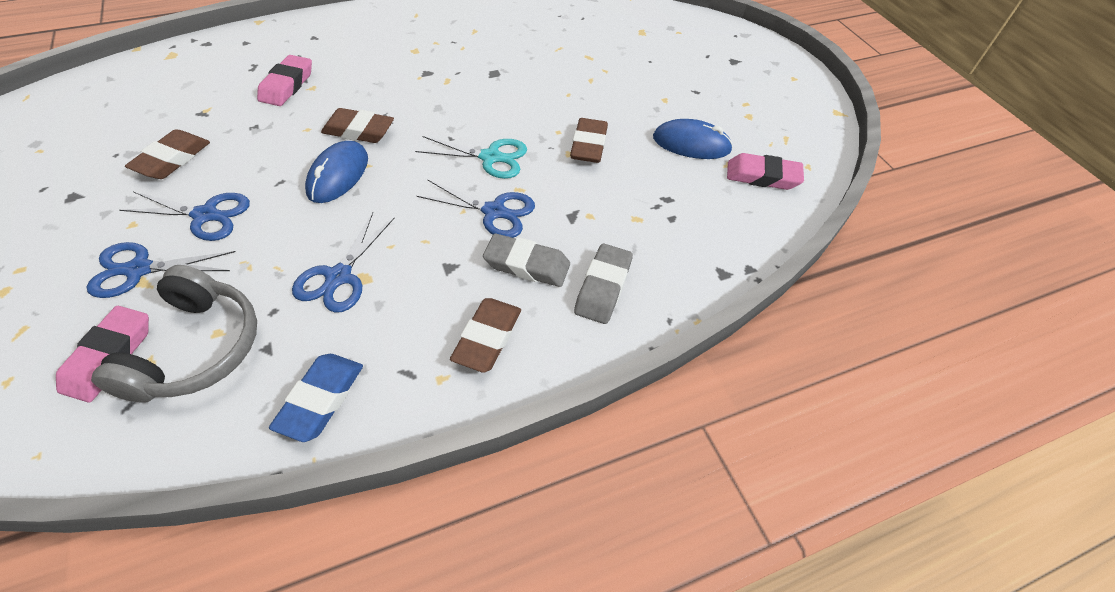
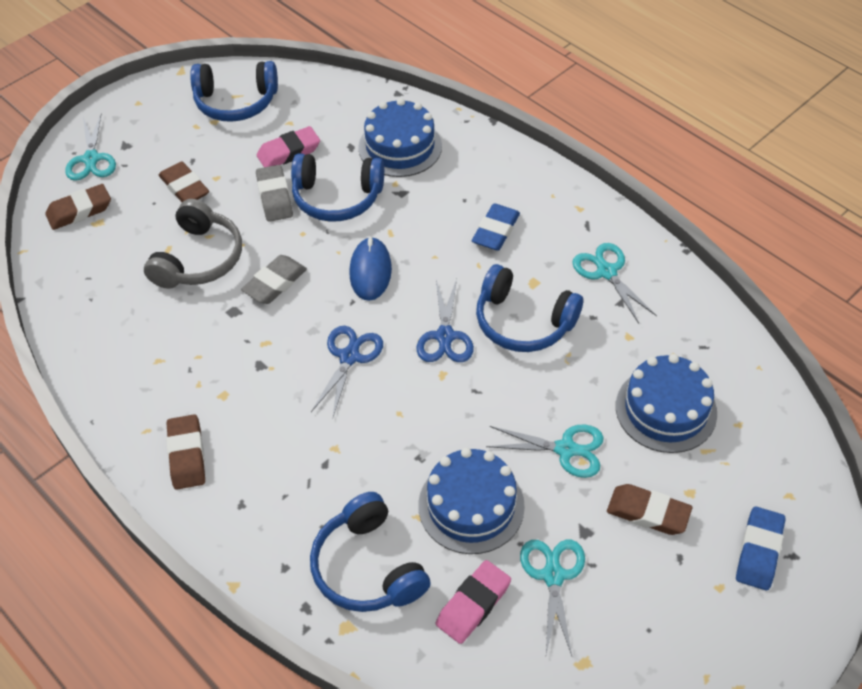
blue cake: 0 -> 3
blue eraser: 1 -> 2
blue headphones: 0 -> 4
blue mouse: 2 -> 1
blue scissors: 4 -> 2
pink eraser: 3 -> 2
turquoise scissors: 1 -> 4

